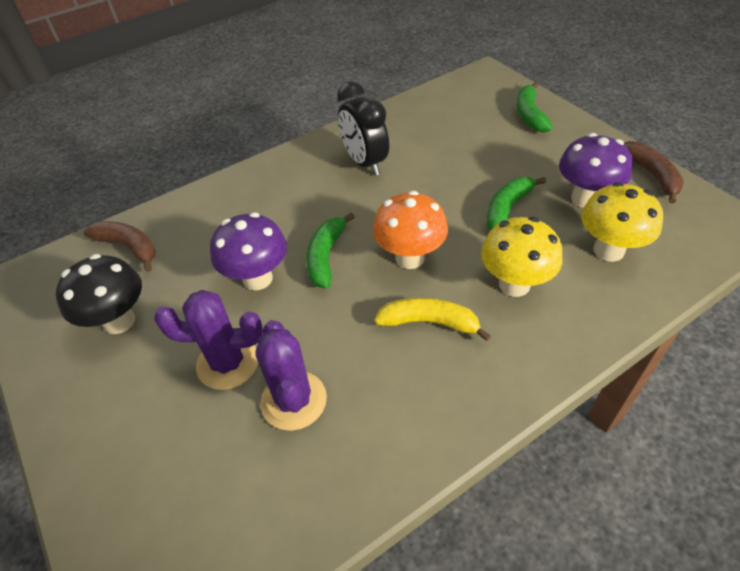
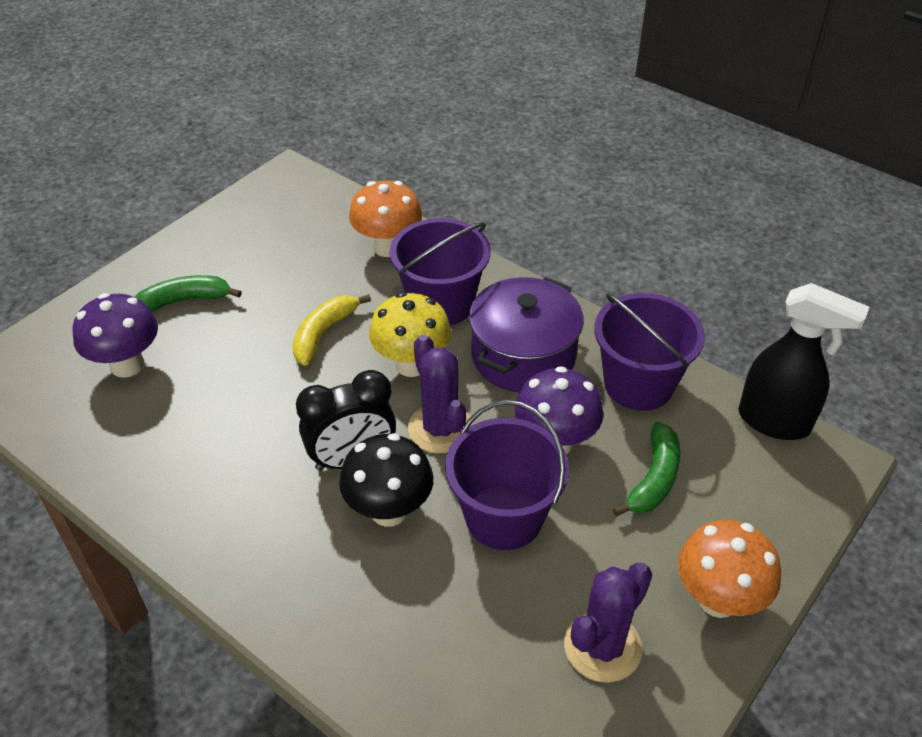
black spray bottle: 0 -> 1
brown banana: 2 -> 0
green banana: 3 -> 2
orange mushroom: 1 -> 2
purple bucket: 0 -> 3
purple pot: 0 -> 1
yellow mushroom: 2 -> 1

